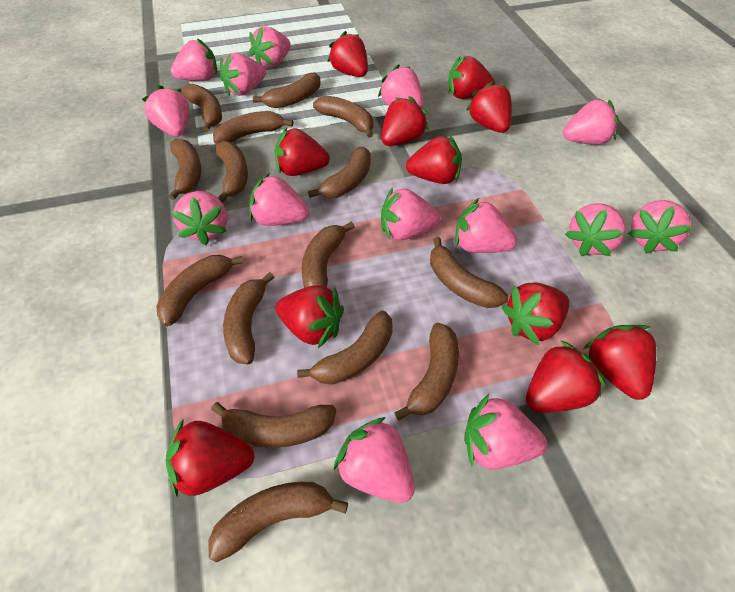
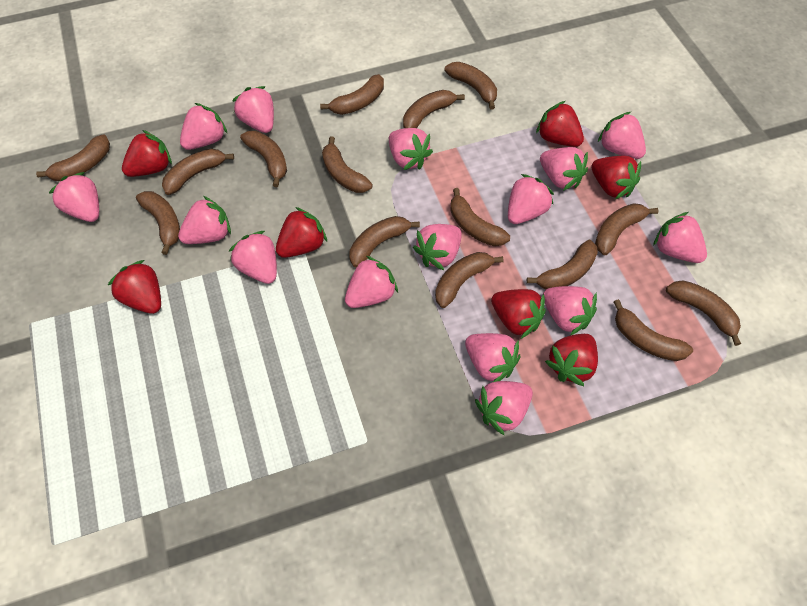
pink strawberry: 14 -> 15
red strawberry: 11 -> 7

